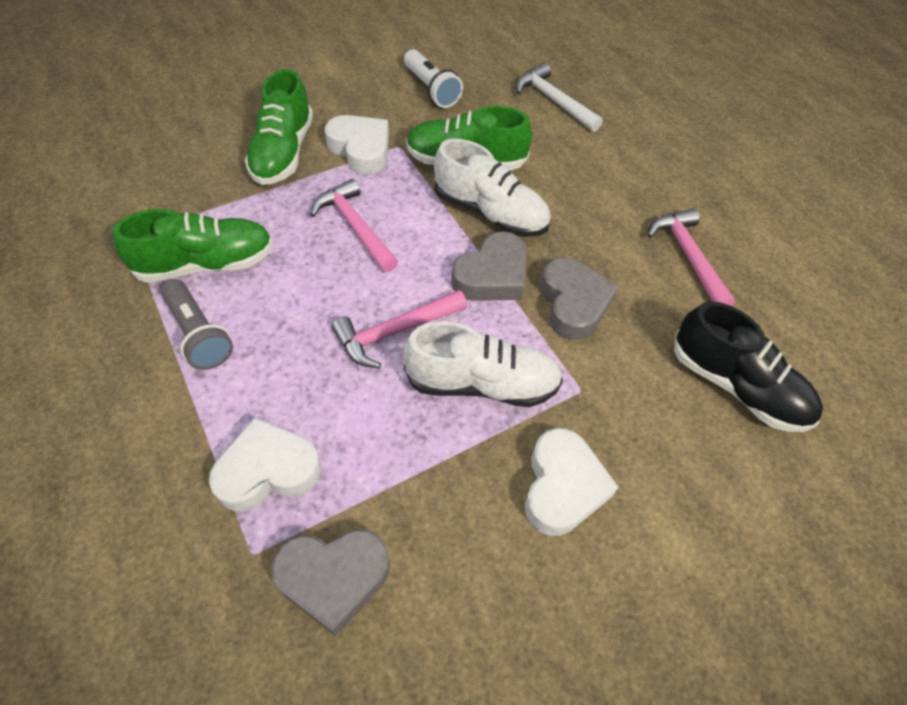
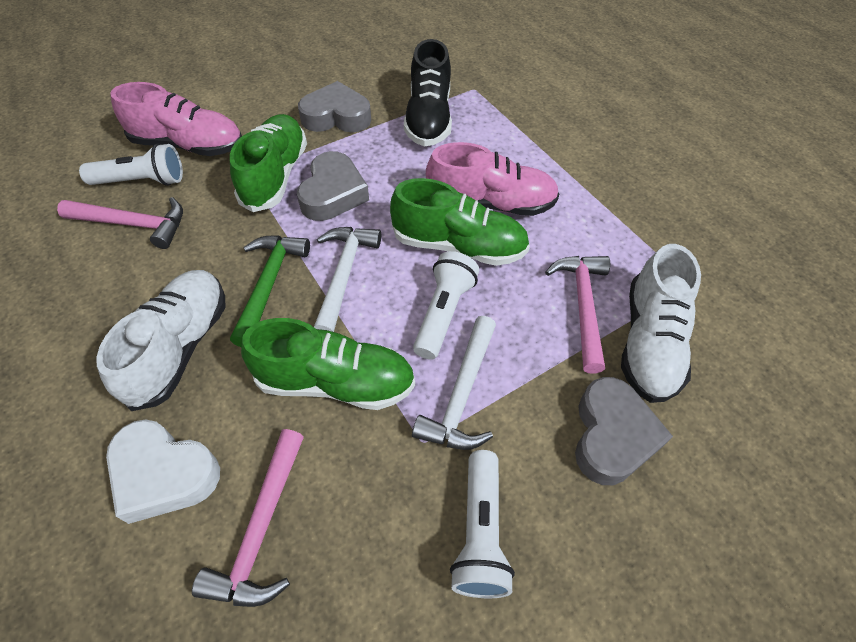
green hammer: 0 -> 1
grey flashlight: 1 -> 0
pink shoe: 0 -> 2
white flashlight: 1 -> 3
white hammer: 1 -> 2
white heart: 3 -> 1

